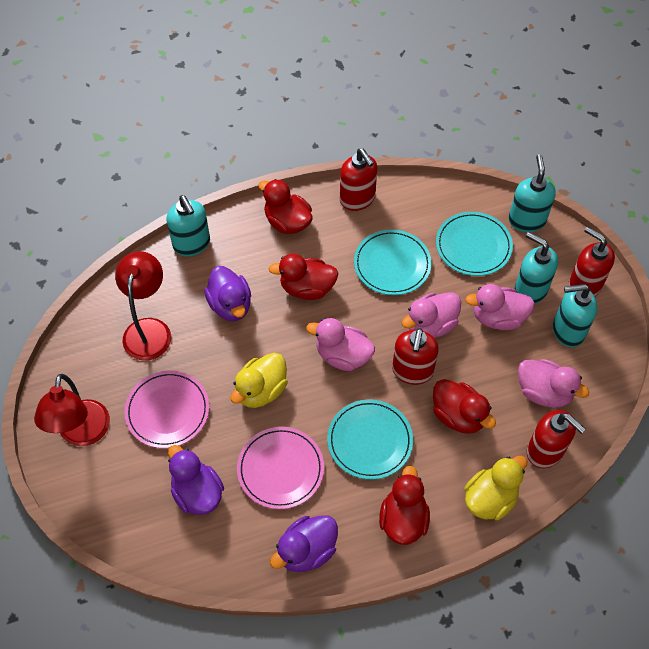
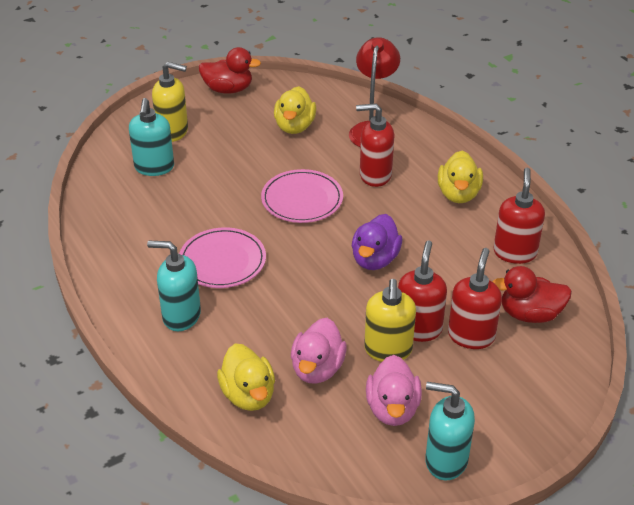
pink duck: 4 -> 2
purple duck: 3 -> 1
red duck: 4 -> 2
red lamp: 2 -> 1
turquoise plate: 3 -> 0
turquoise soap dispenser: 4 -> 3
yellow duck: 2 -> 3
yellow soap dispenser: 0 -> 2

